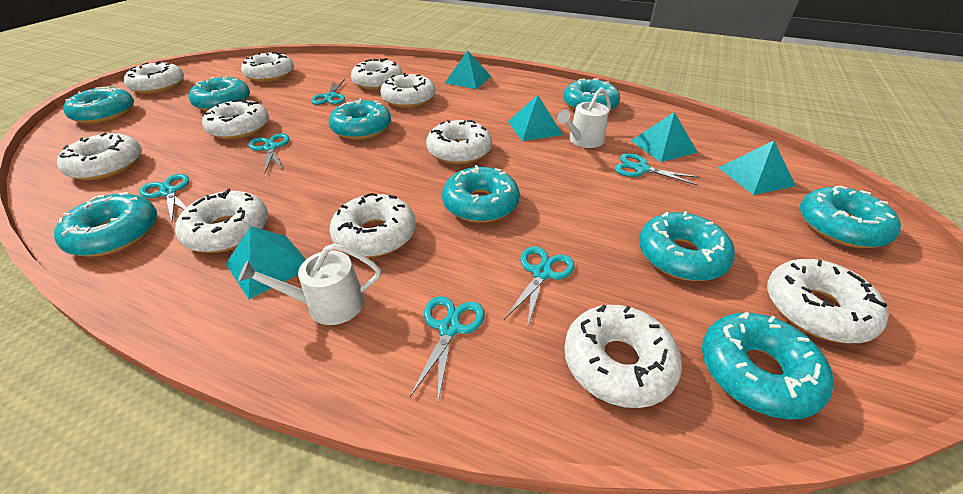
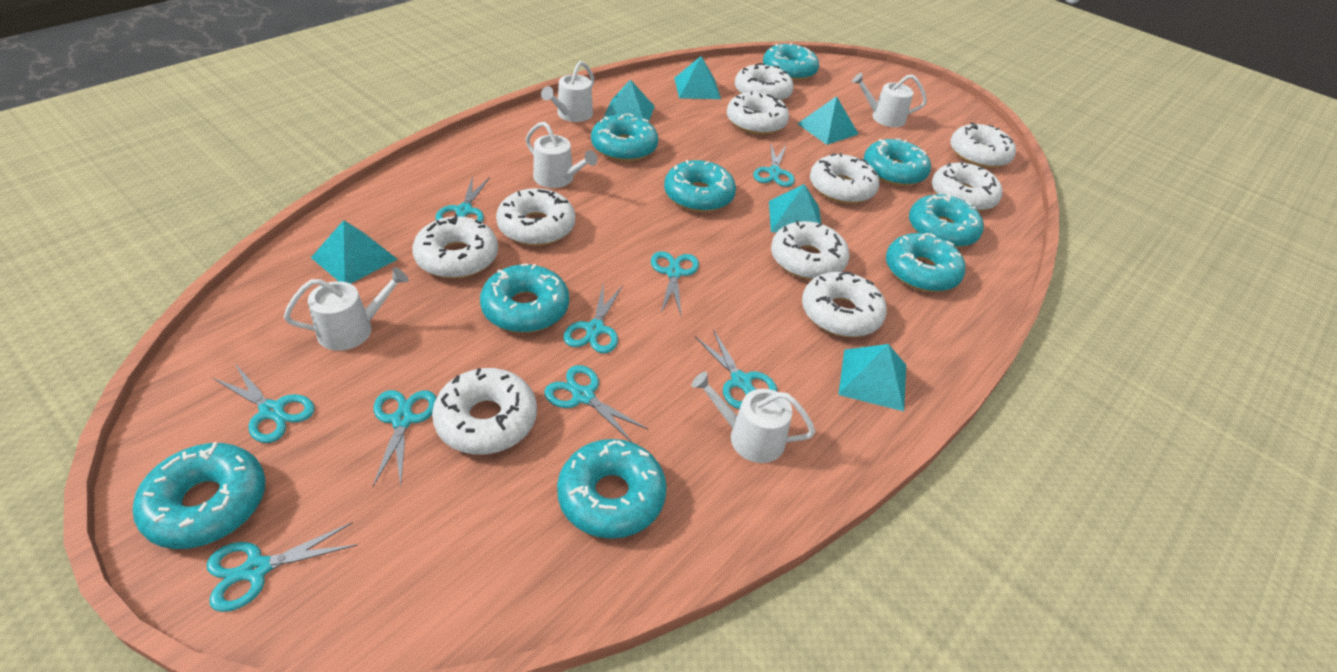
turquoise pyramid: 5 -> 6
turquoise scissors: 6 -> 9
white donut: 11 -> 10
white watering can: 2 -> 5

